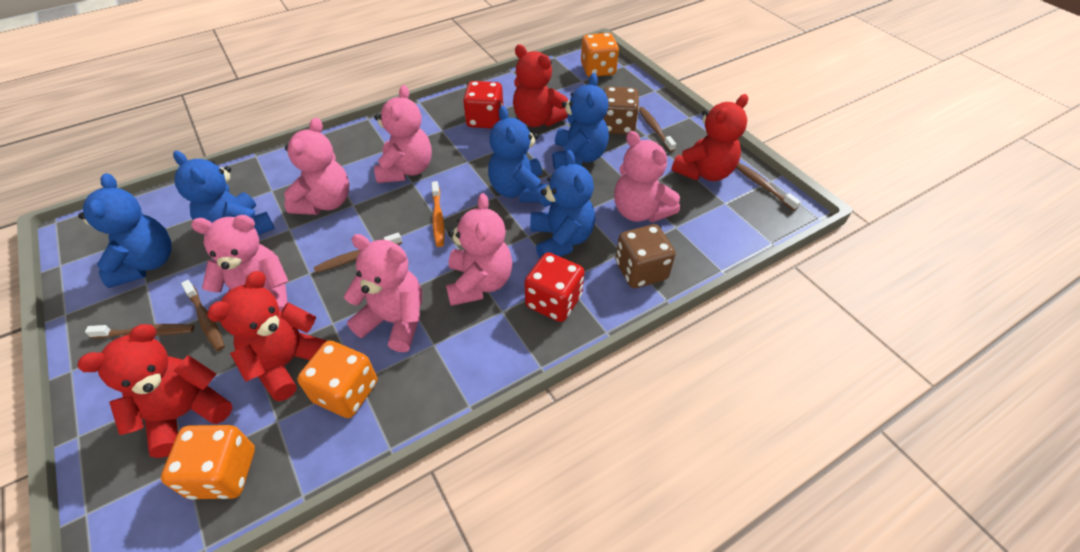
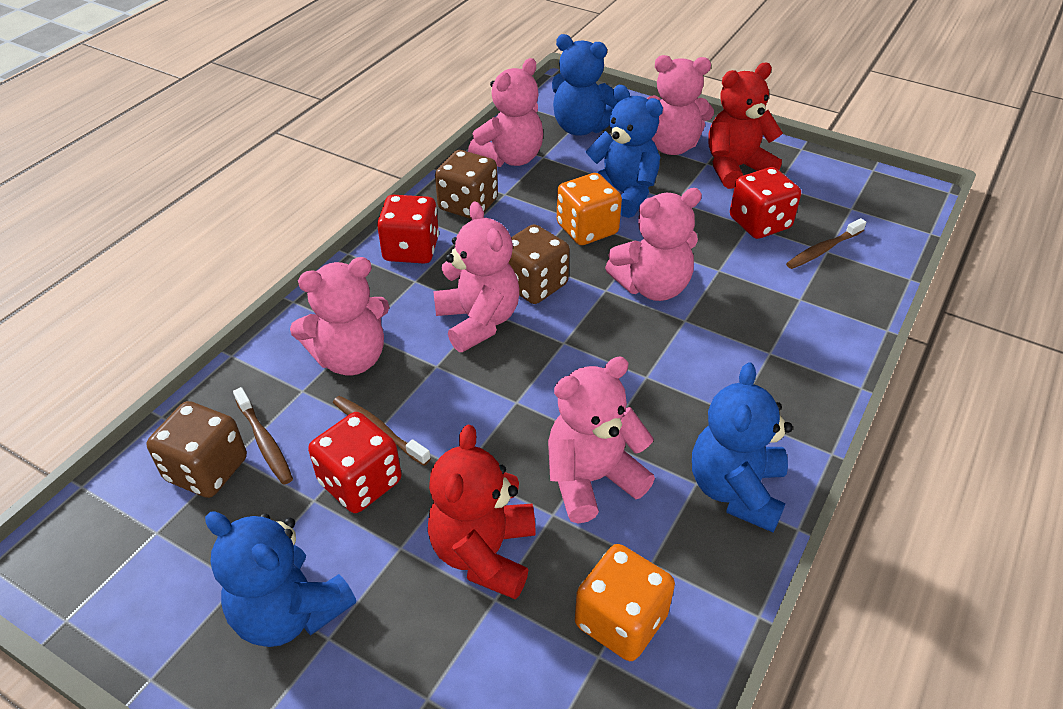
blue teddy bear: 5 -> 4
brown dice: 2 -> 3
brown toothbrush: 5 -> 3
orange dice: 3 -> 2
orange toothbrush: 1 -> 0
red dice: 2 -> 3
red teddy bear: 4 -> 2

